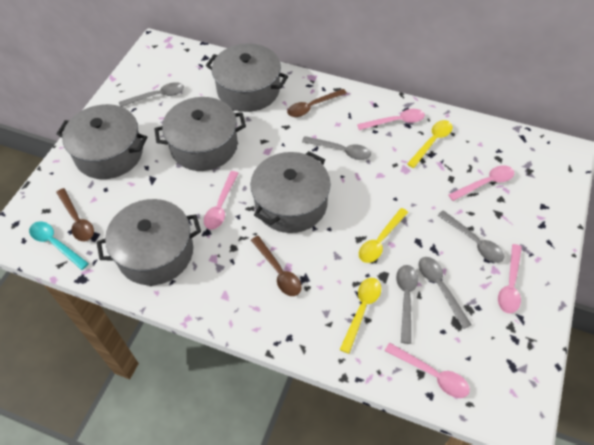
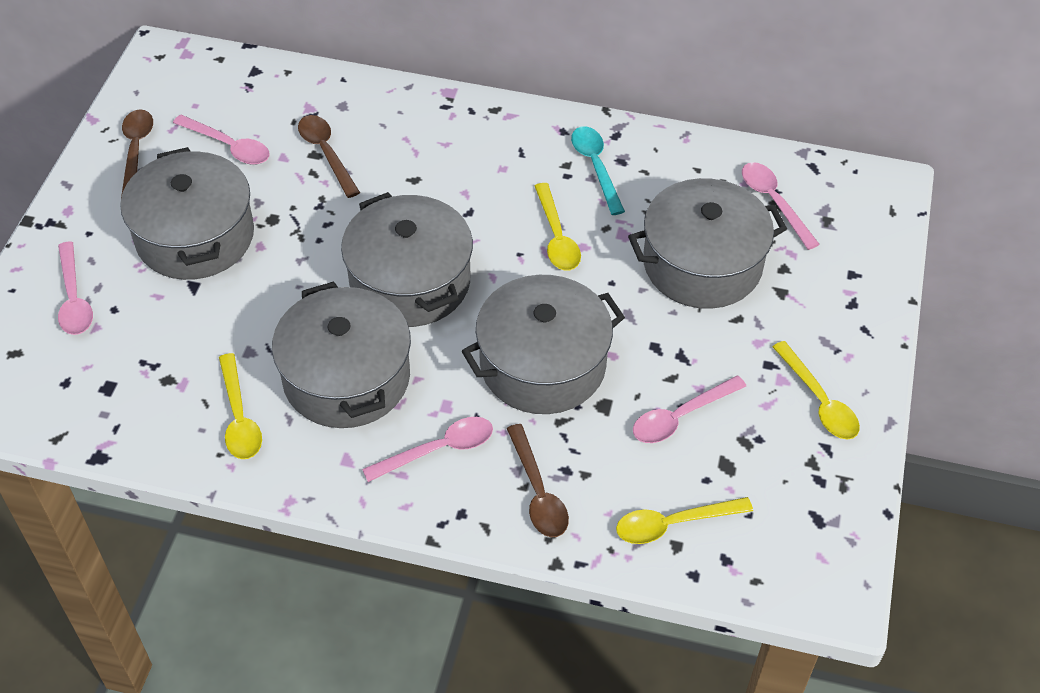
grey spoon: 5 -> 0
yellow spoon: 3 -> 4

